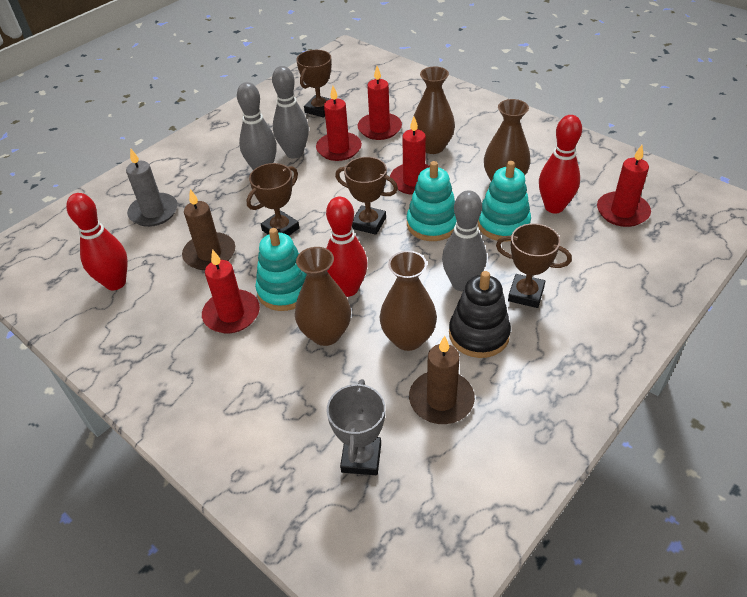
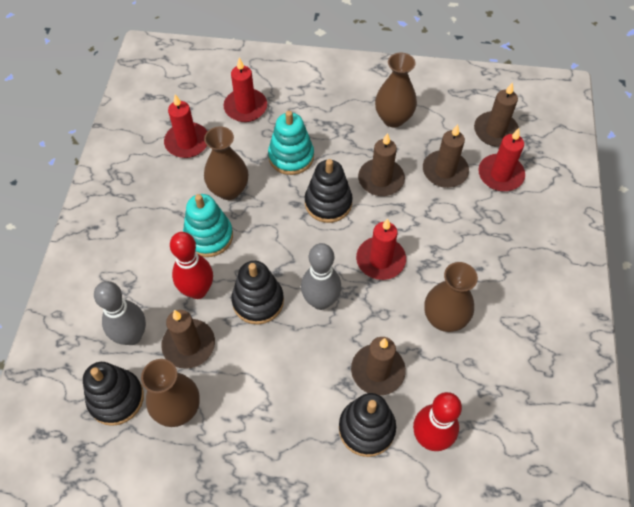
black stacking toy: 1 -> 4
brown candle: 2 -> 5
brown trophy: 4 -> 0
grey bowling pin: 3 -> 2
grey candle: 1 -> 0
grey trophy: 1 -> 0
red bowling pin: 3 -> 2
red candle: 5 -> 4
turquoise stacking toy: 3 -> 2

